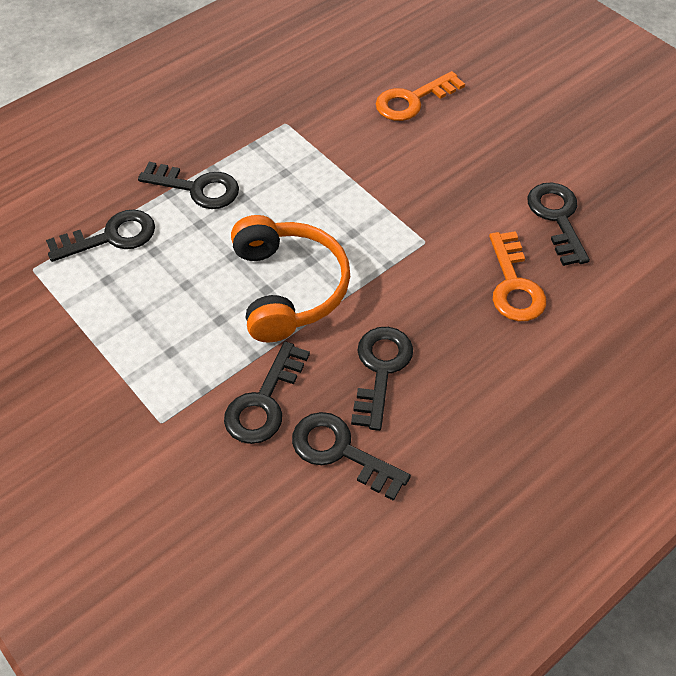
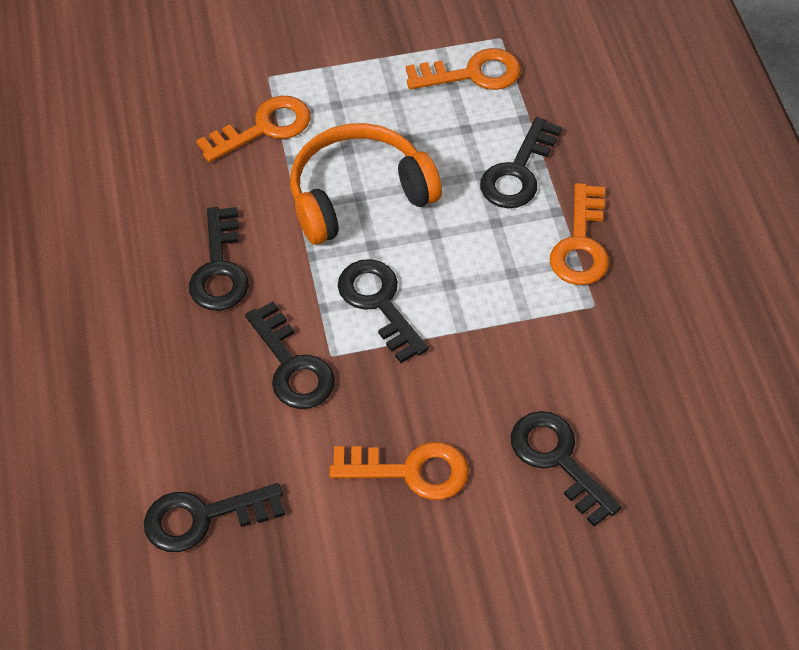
orange key: 2 -> 4

